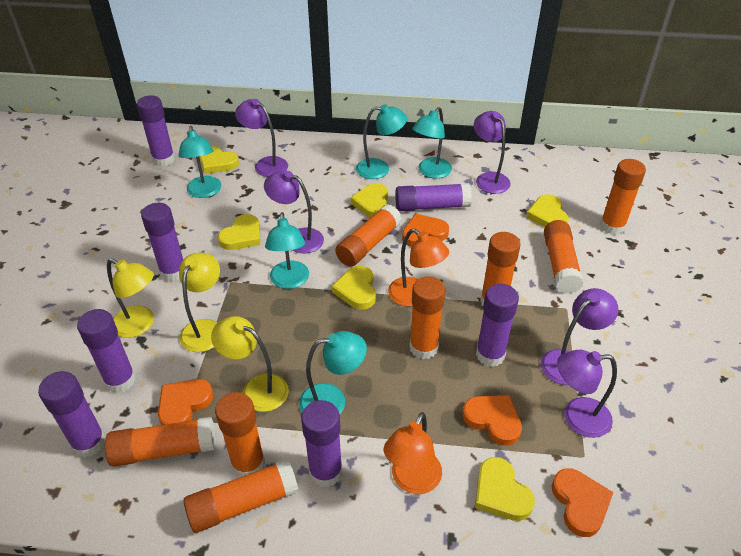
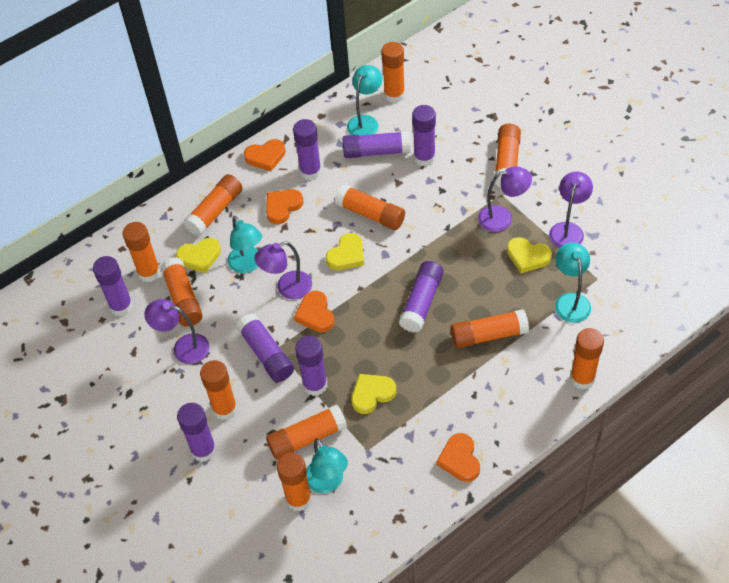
orange glue stick: 8 -> 11
orange lamp: 2 -> 0
purple glue stick: 7 -> 8
purple lamp: 5 -> 4
turquoise lamp: 5 -> 4
yellow heart: 6 -> 4
yellow lamp: 3 -> 0

